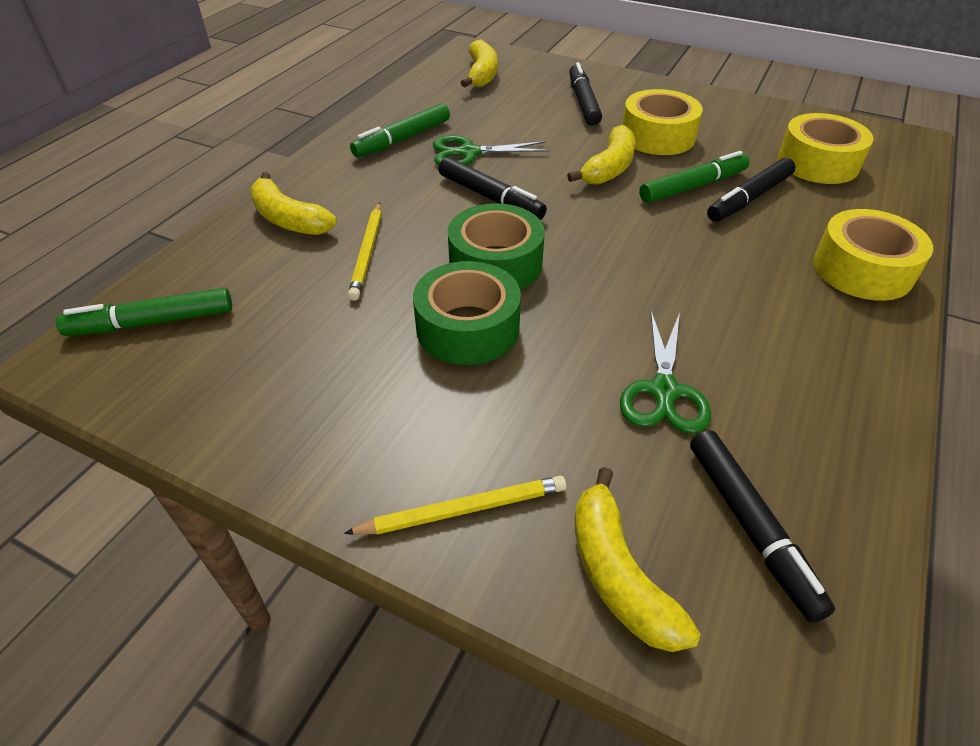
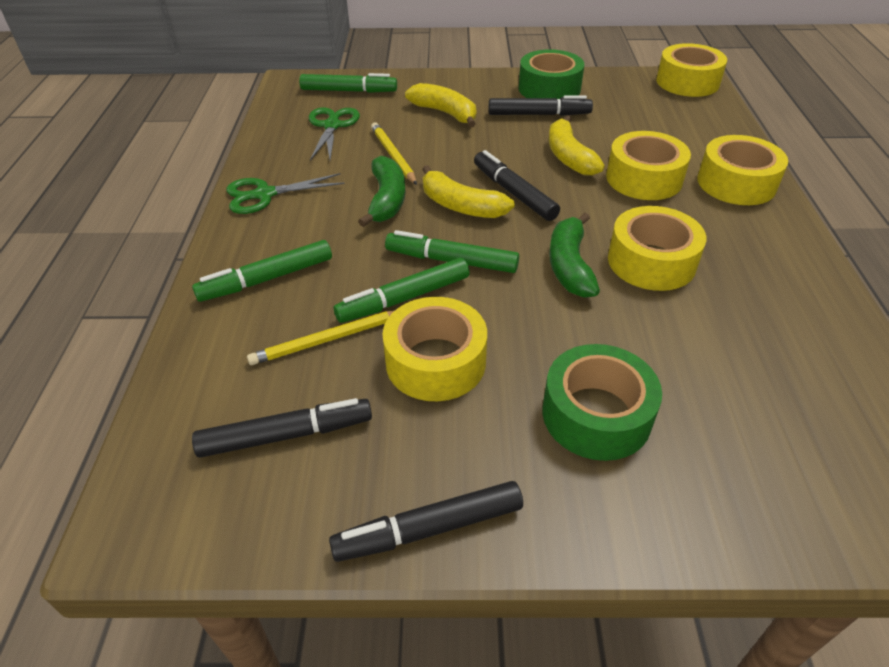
green banana: 0 -> 2
green marker: 3 -> 4
yellow banana: 4 -> 3
yellow tape: 3 -> 5

